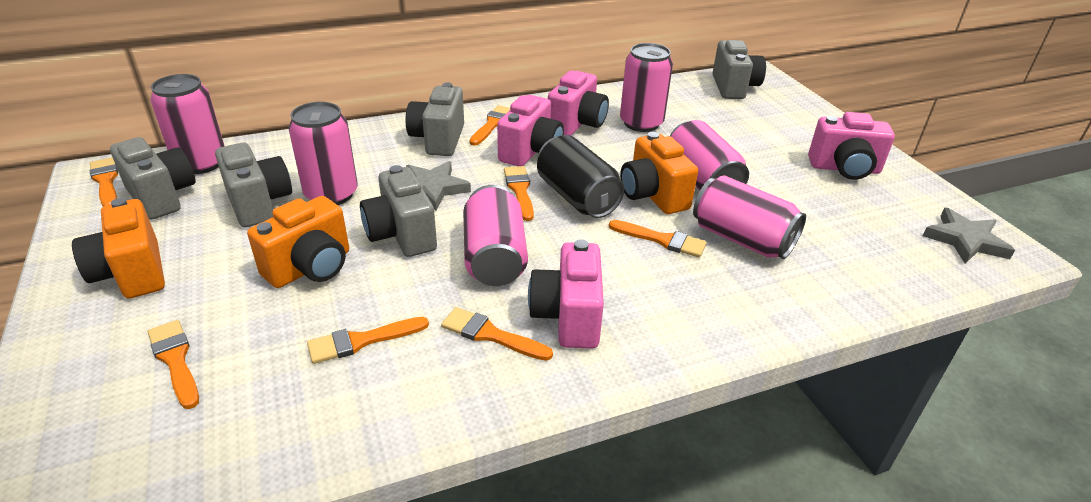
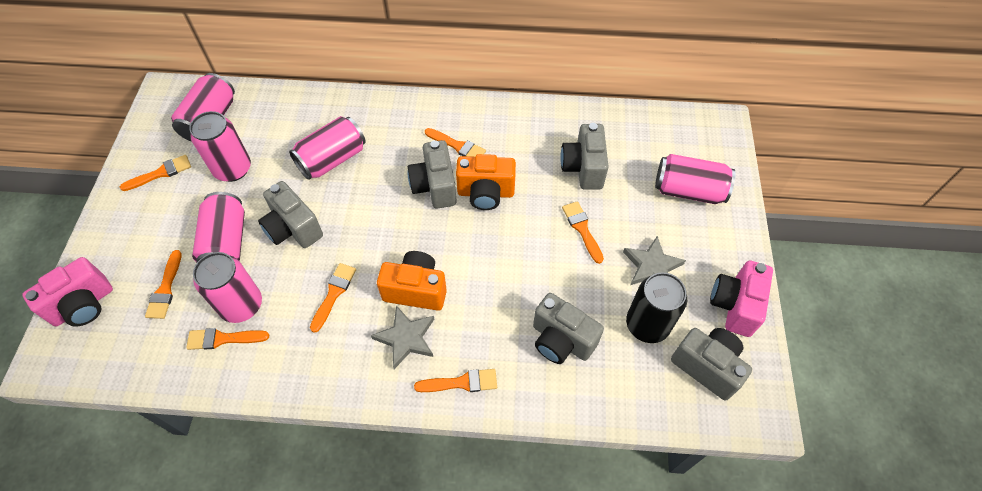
orange camera: 3 -> 2
pink camera: 4 -> 2

